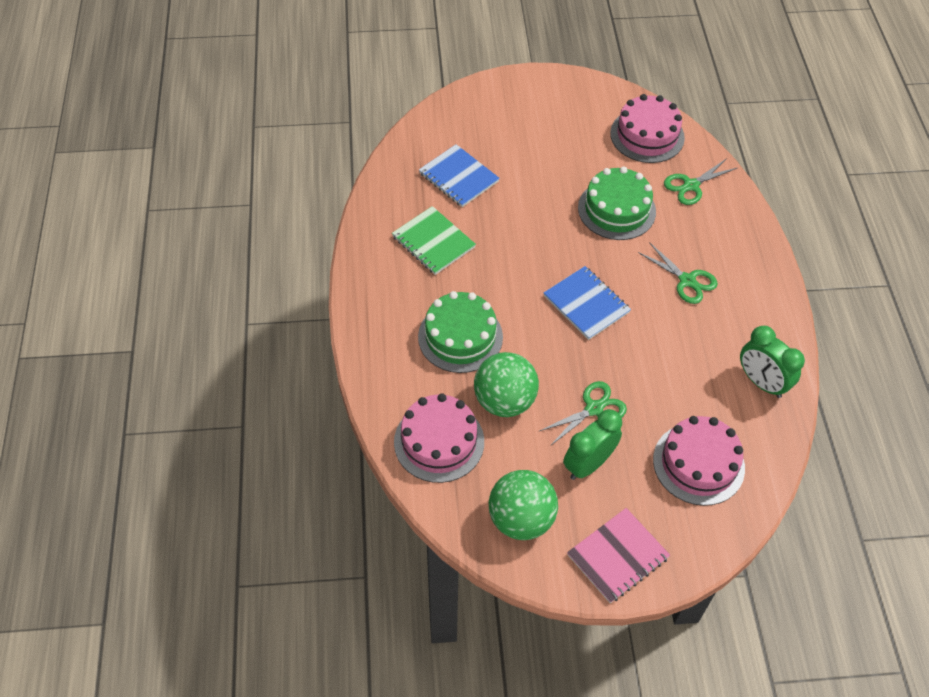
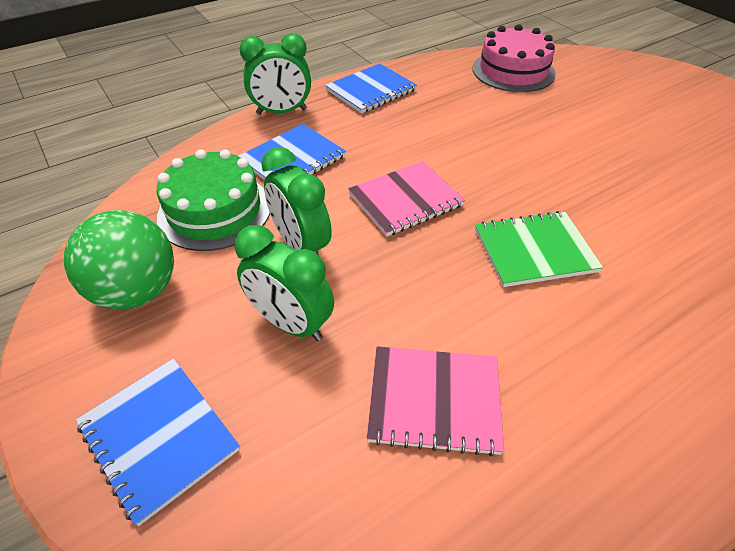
blue notebook: 2 -> 3
green ball: 2 -> 1
green cake: 2 -> 1
green clock: 2 -> 3
green scissors: 3 -> 0
pink cake: 3 -> 1
pink notebook: 1 -> 2

